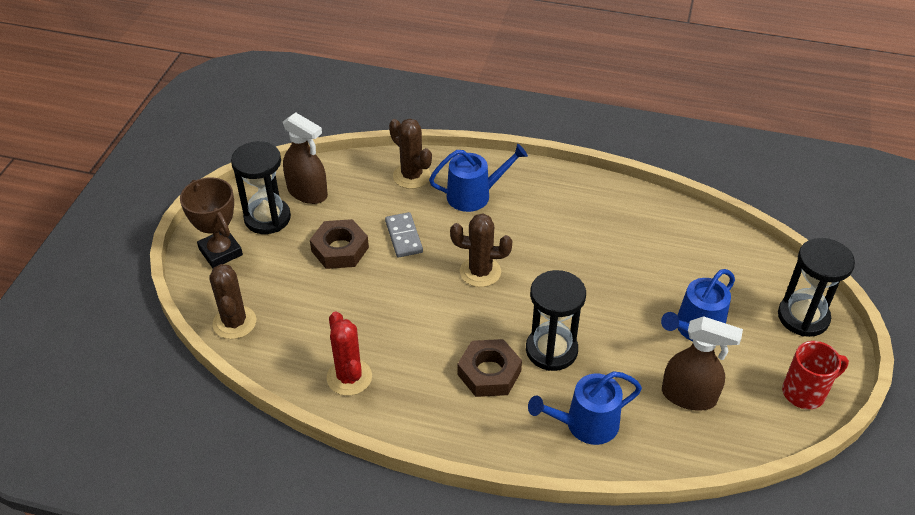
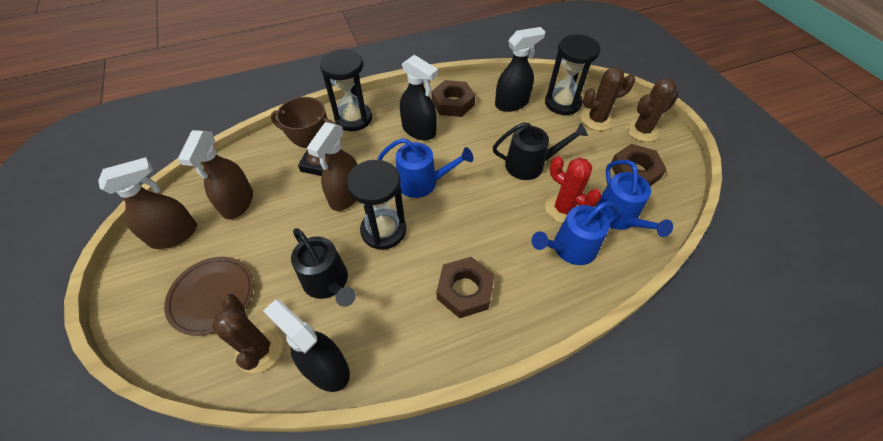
black spray bottle: 0 -> 3
black watering can: 0 -> 2
brown nut: 2 -> 3
brown plate: 0 -> 1
brown spray bottle: 2 -> 3
grey domino: 1 -> 0
red mug: 1 -> 0

